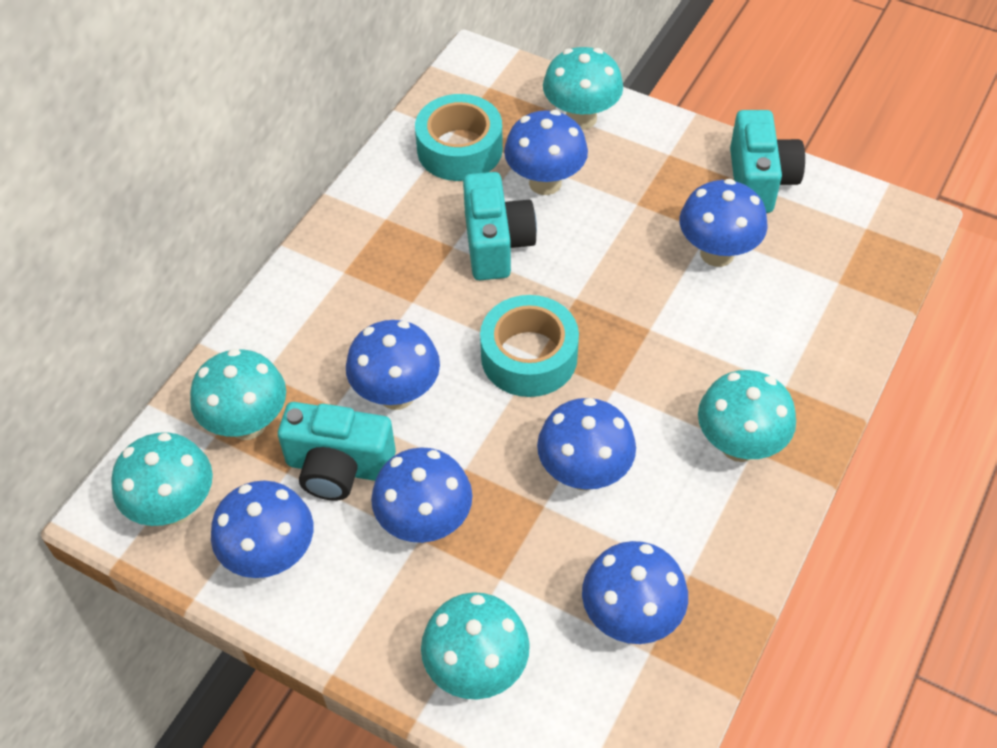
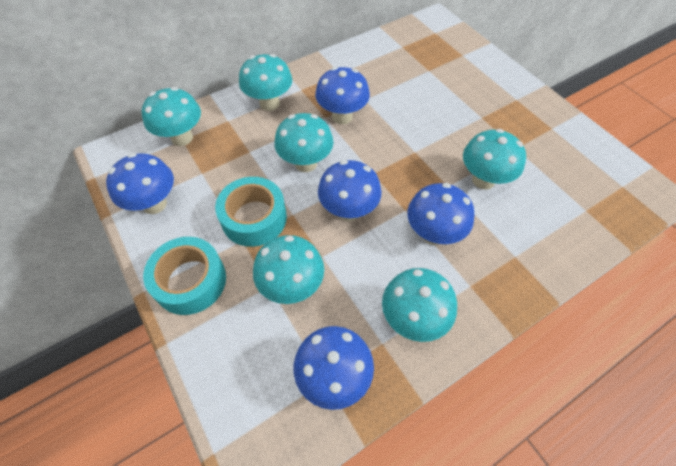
blue mushroom: 7 -> 5
turquoise camera: 3 -> 0
turquoise mushroom: 5 -> 6

